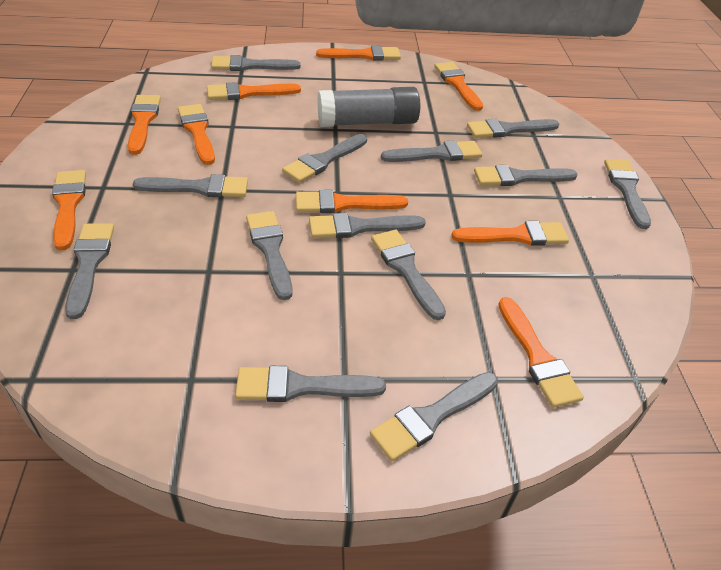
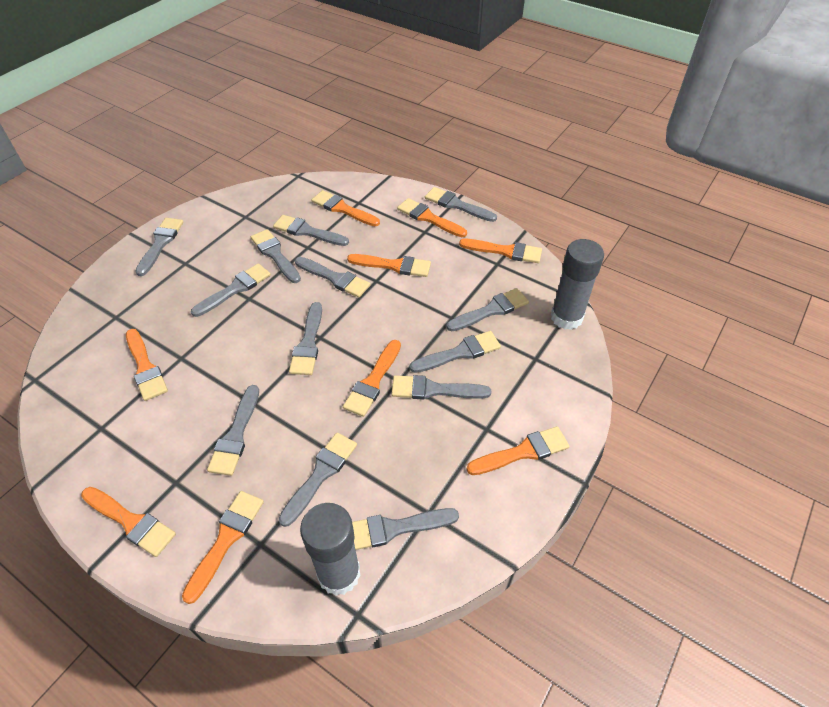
grey glue stick: 1 -> 2

